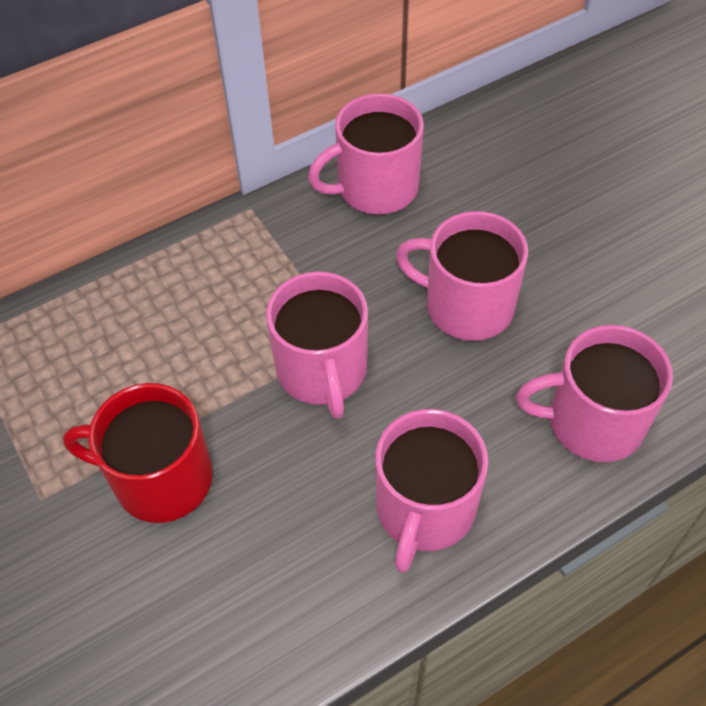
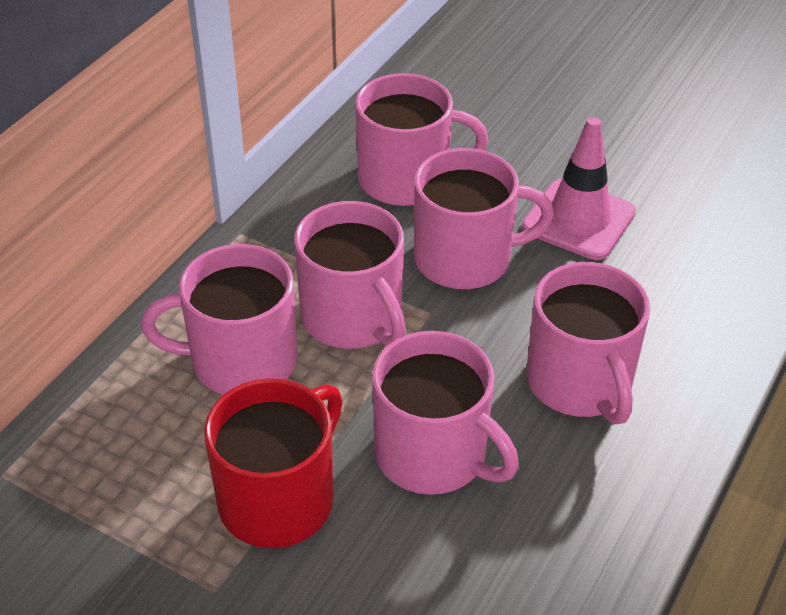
pink mug: 5 -> 6
pink traffic cone: 0 -> 1

